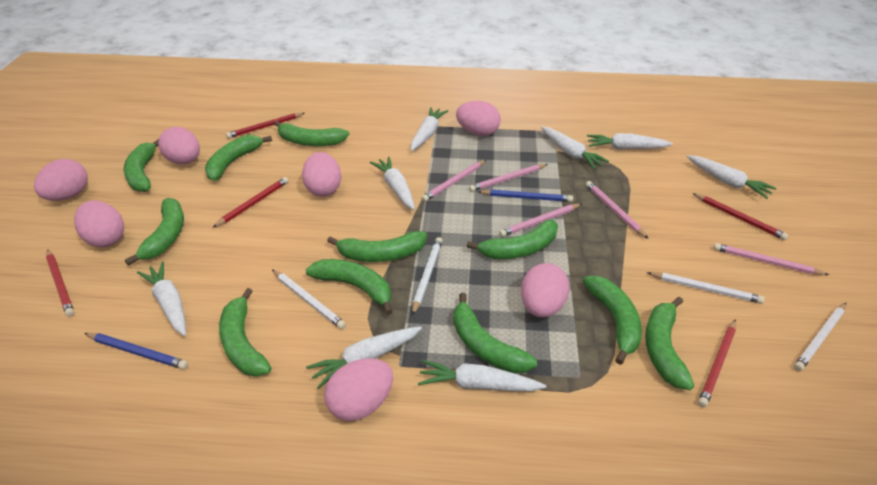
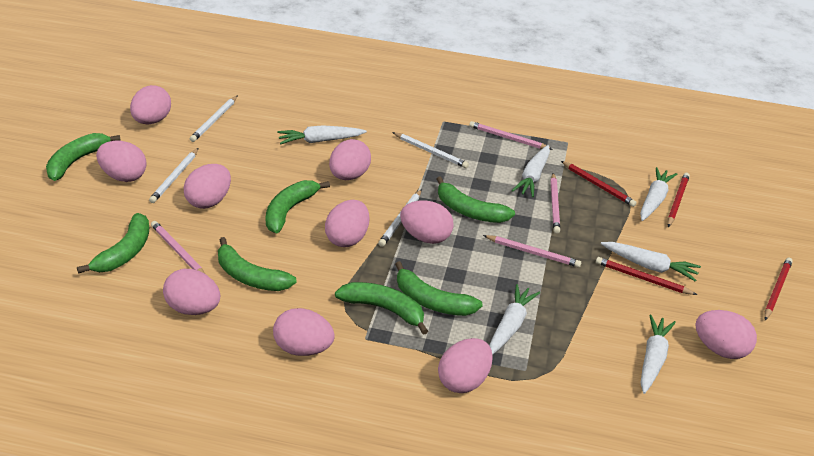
blue pencil: 2 -> 0
green banana: 11 -> 7
pink egg: 7 -> 10
pink pencil: 5 -> 4
red pencil: 5 -> 4
white carrot: 8 -> 6

